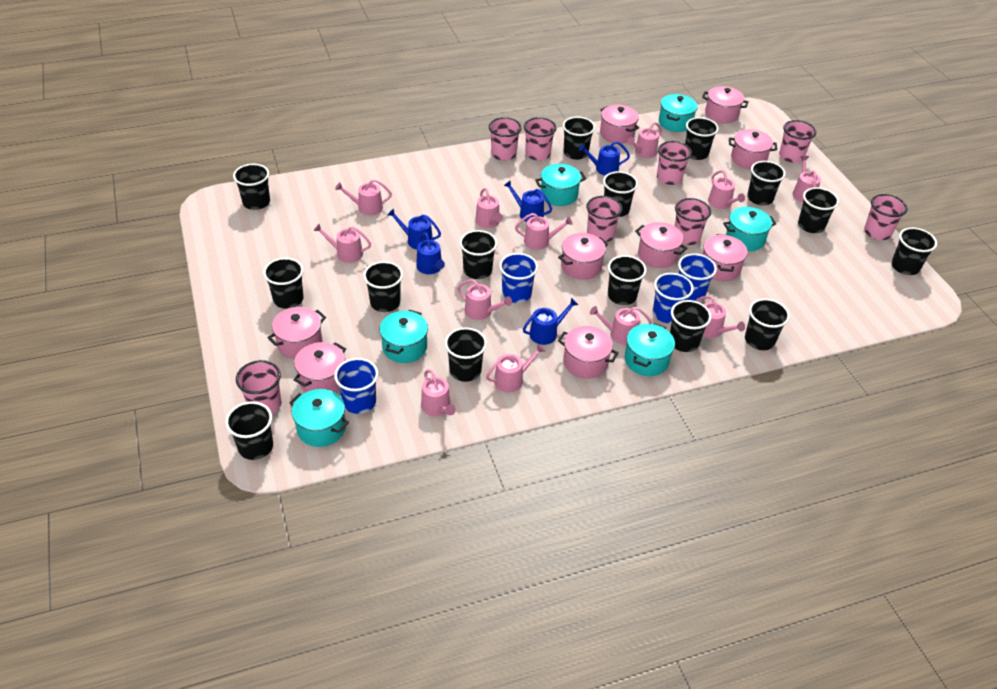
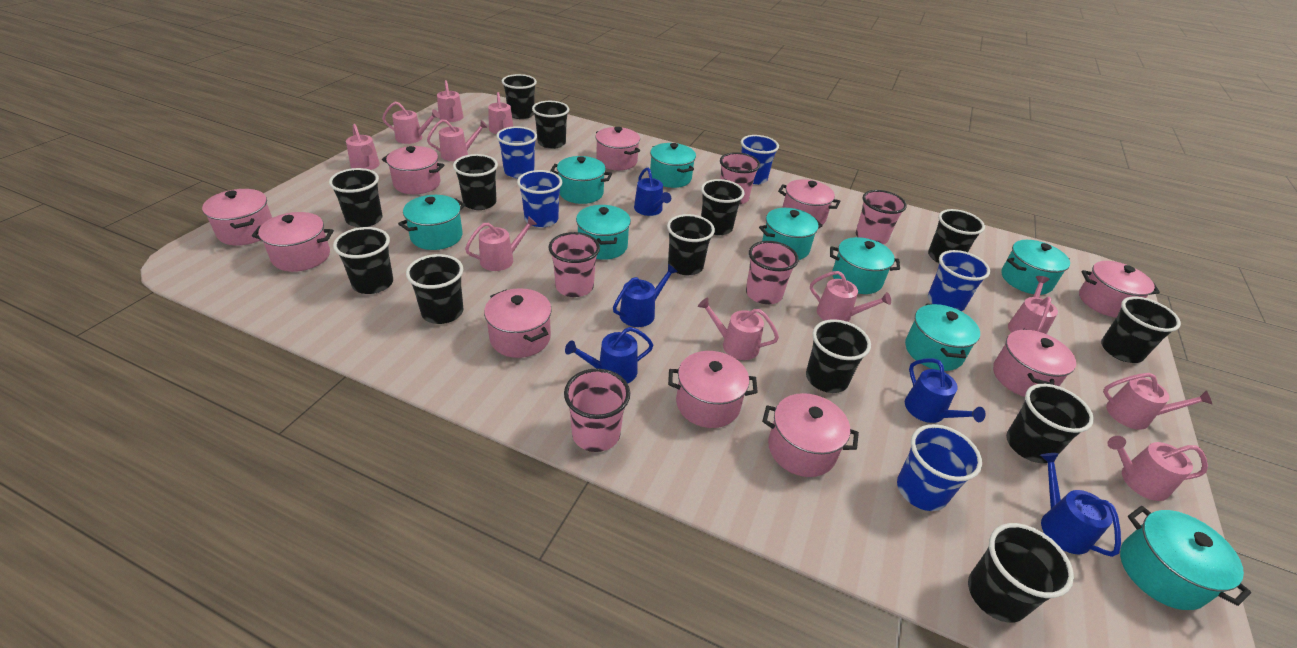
black cup: 15 -> 13
blue cup: 4 -> 5
pink cup: 8 -> 5
pink pot: 9 -> 10
pink watering can: 12 -> 11
turquoise pot: 6 -> 9

